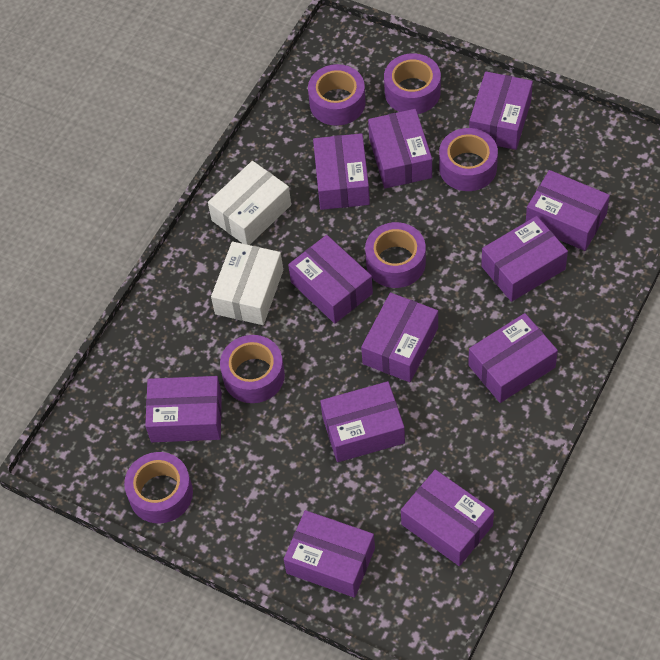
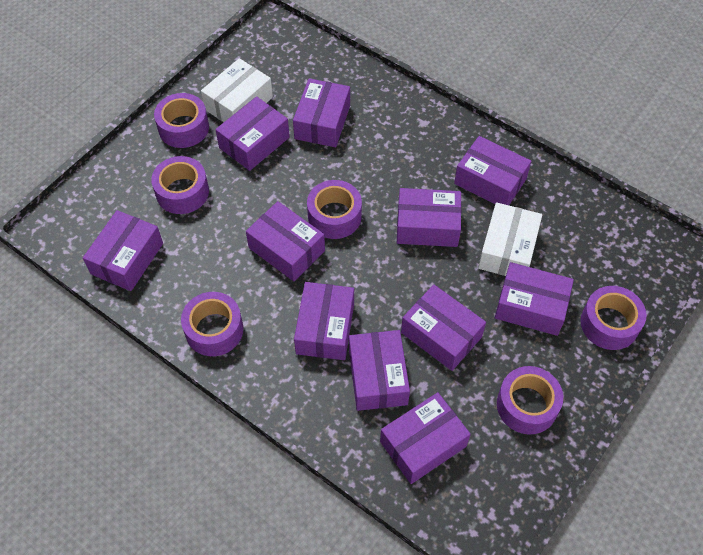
purple box: 12 -> 11

